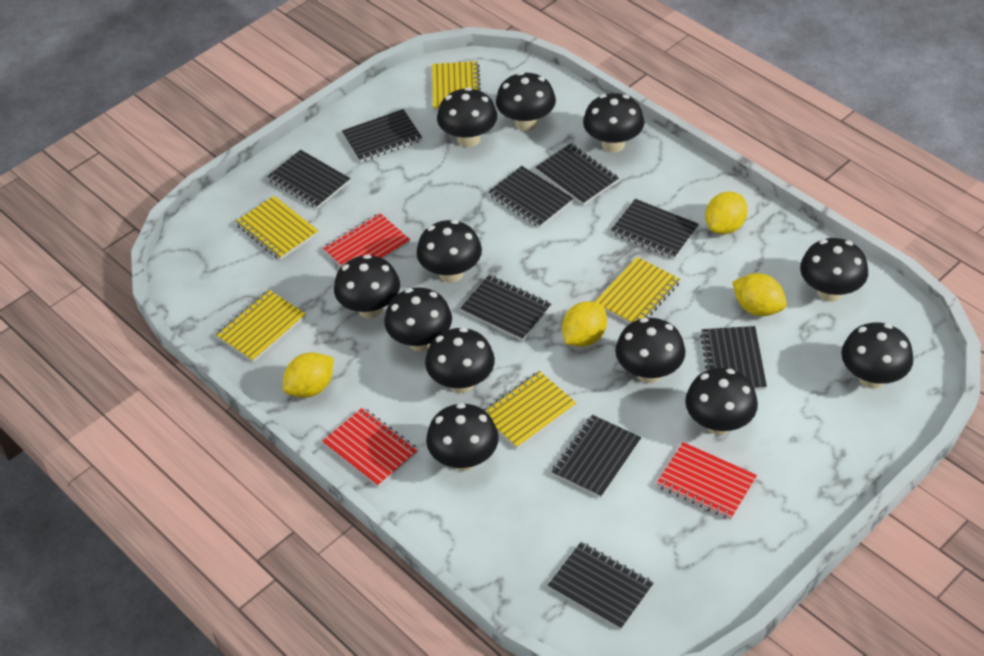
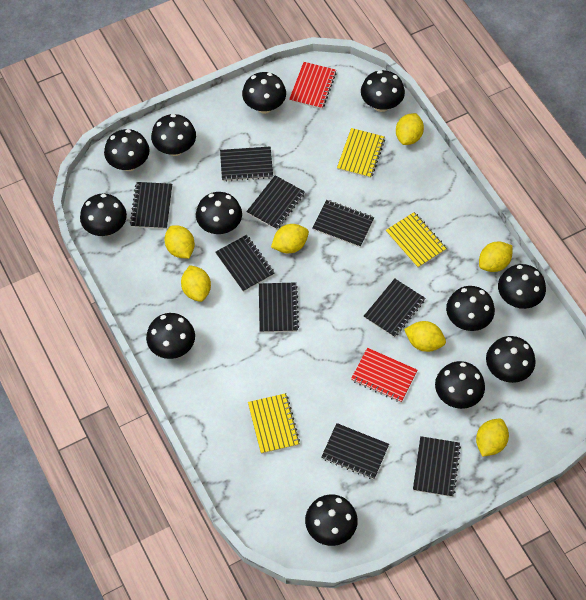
red notebook: 3 -> 2
yellow lemon: 4 -> 7
yellow notebook: 5 -> 3

